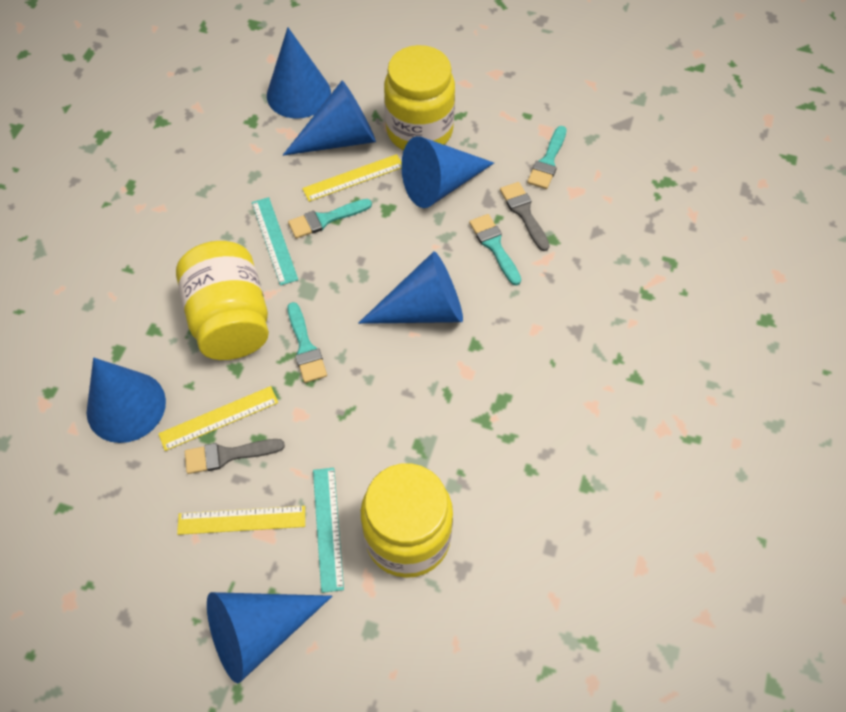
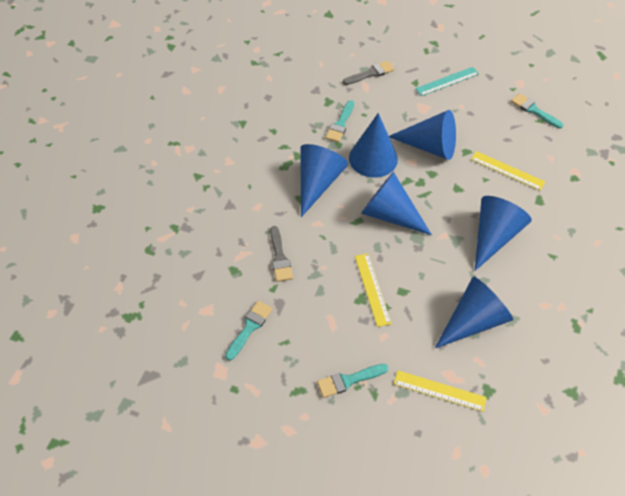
turquoise ruler: 2 -> 1
yellow jar: 3 -> 0

